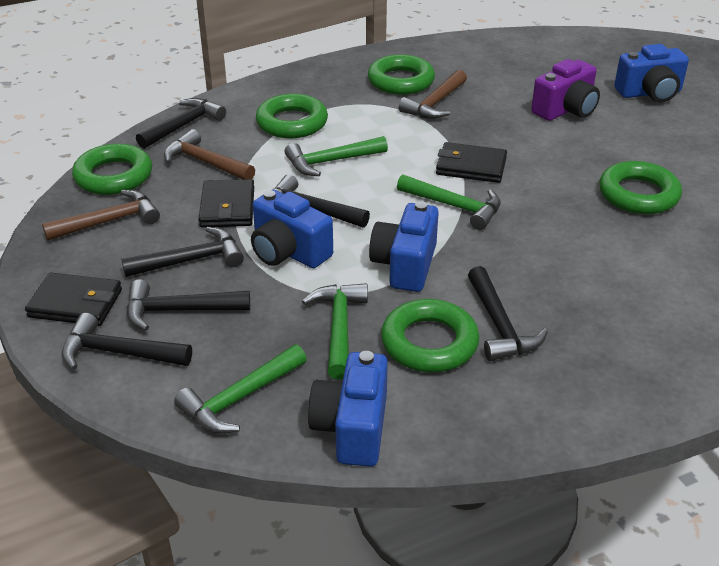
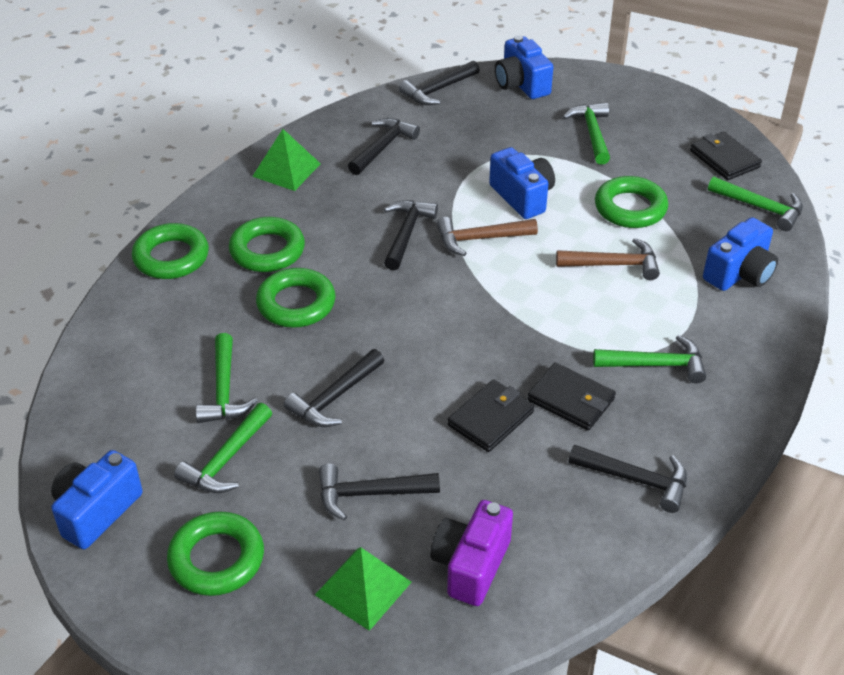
brown hammer: 3 -> 2
green hammer: 4 -> 5
green pyramid: 0 -> 2

